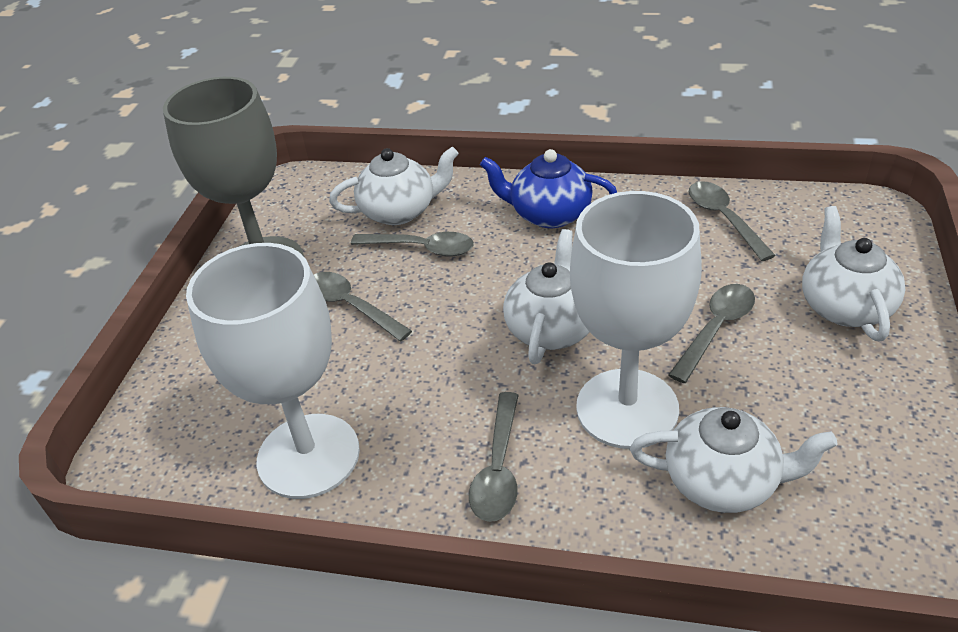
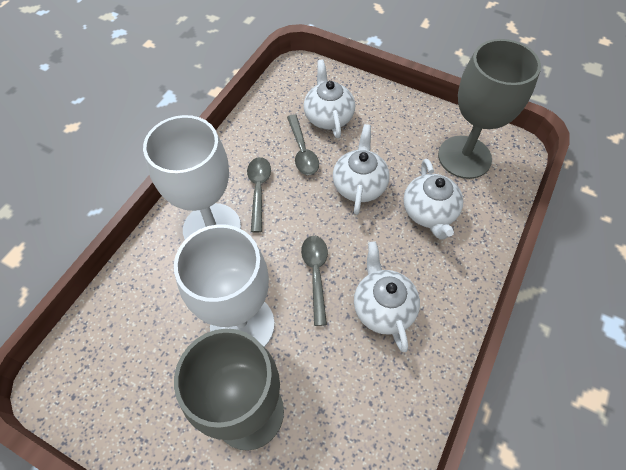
blue teapot: 1 -> 0
grey goblet: 1 -> 2
grey spoon: 5 -> 3

